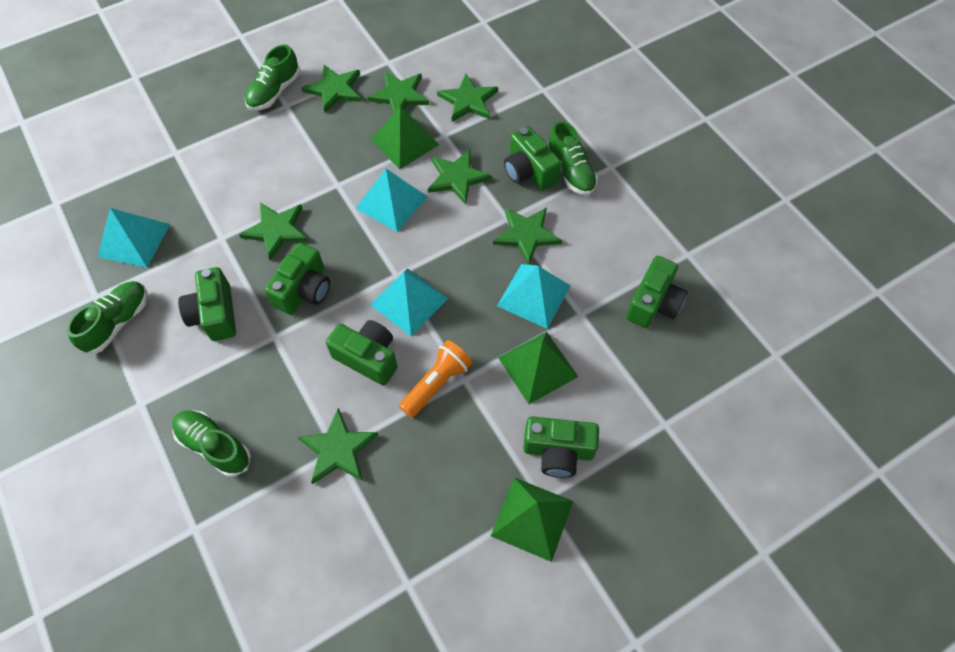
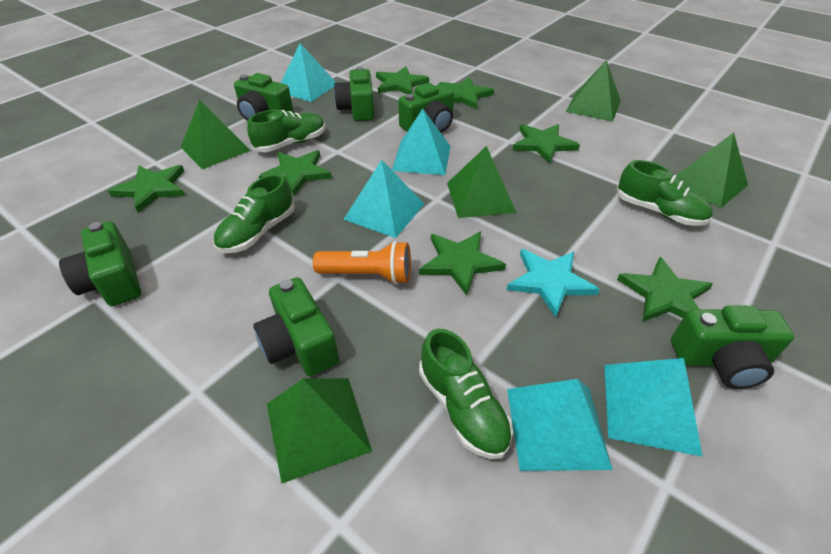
green pyramid: 3 -> 5
turquoise pyramid: 4 -> 5
turquoise star: 0 -> 1

